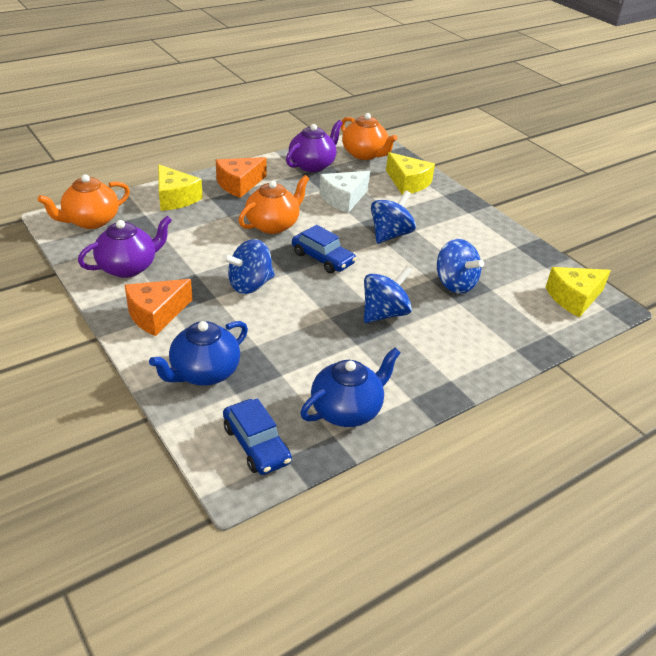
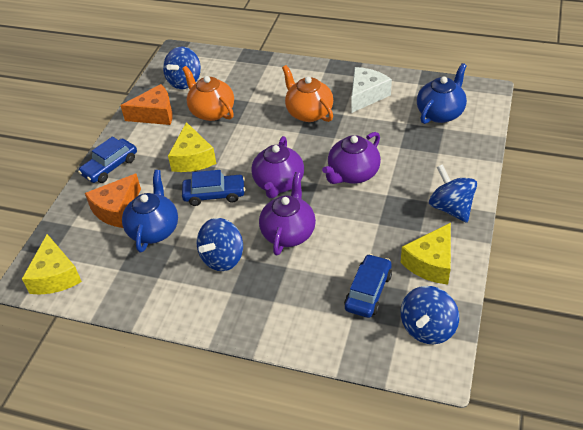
blue car: 2 -> 3
orange teapot: 3 -> 2
purple teapot: 2 -> 3

